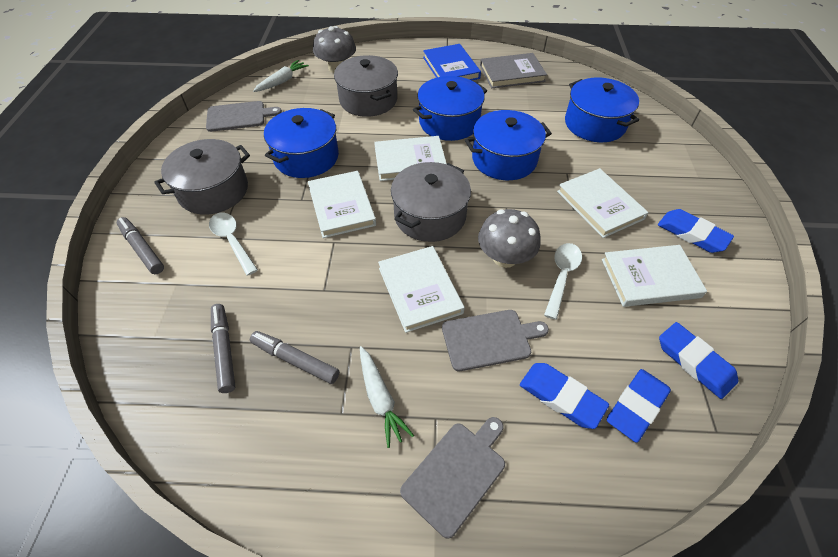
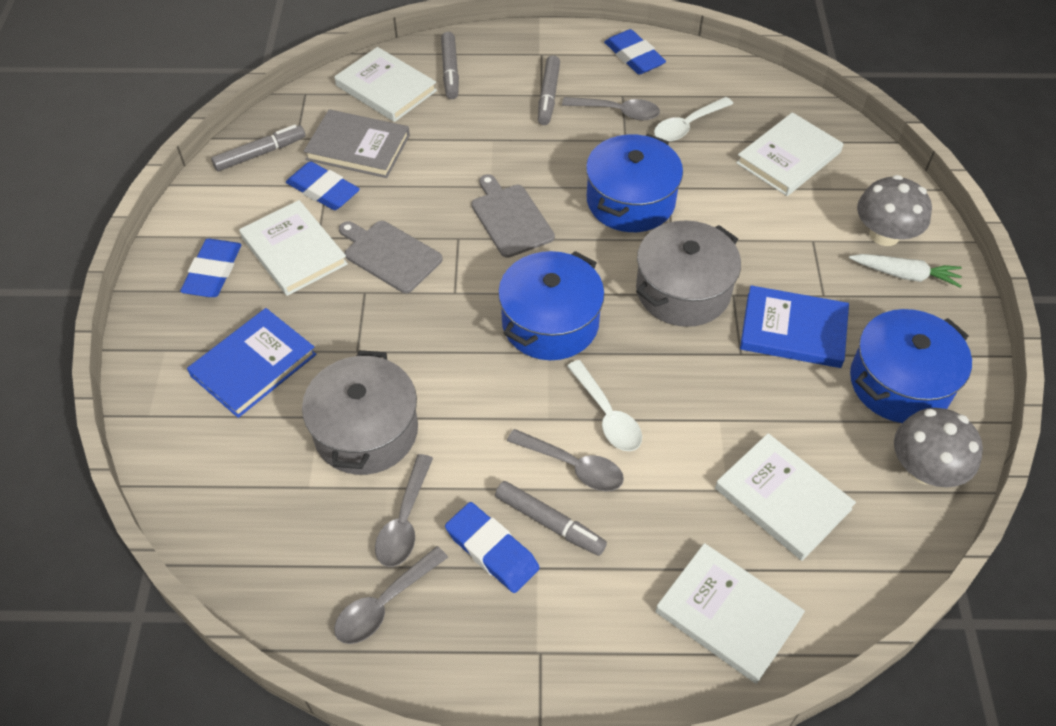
blue book: 1 -> 2
blue pot: 4 -> 3
grey cutting board: 3 -> 2
grey marker: 3 -> 4
grey pot: 3 -> 2
grey spoon: 0 -> 4
white carrot: 2 -> 1

